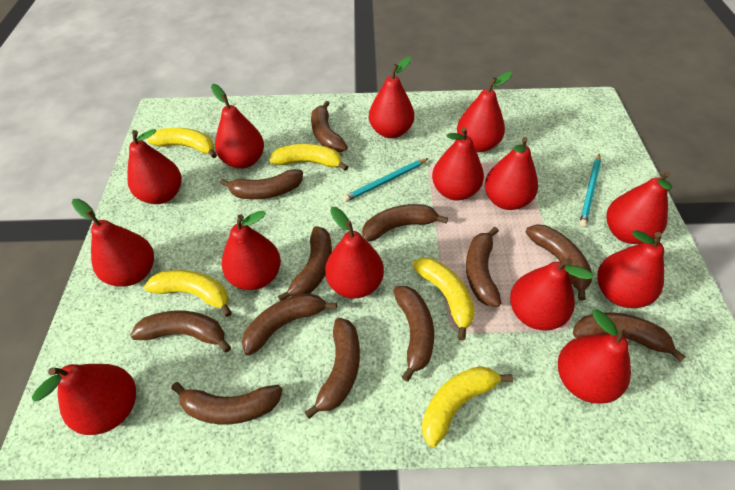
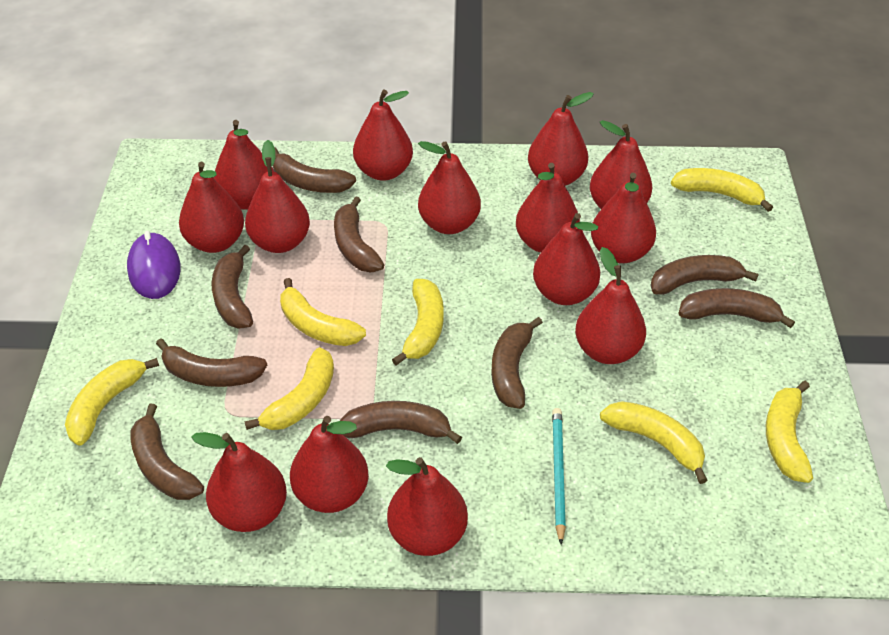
brown banana: 12 -> 9
purple mouse: 0 -> 1
turquoise pencil: 2 -> 1
yellow banana: 5 -> 7

